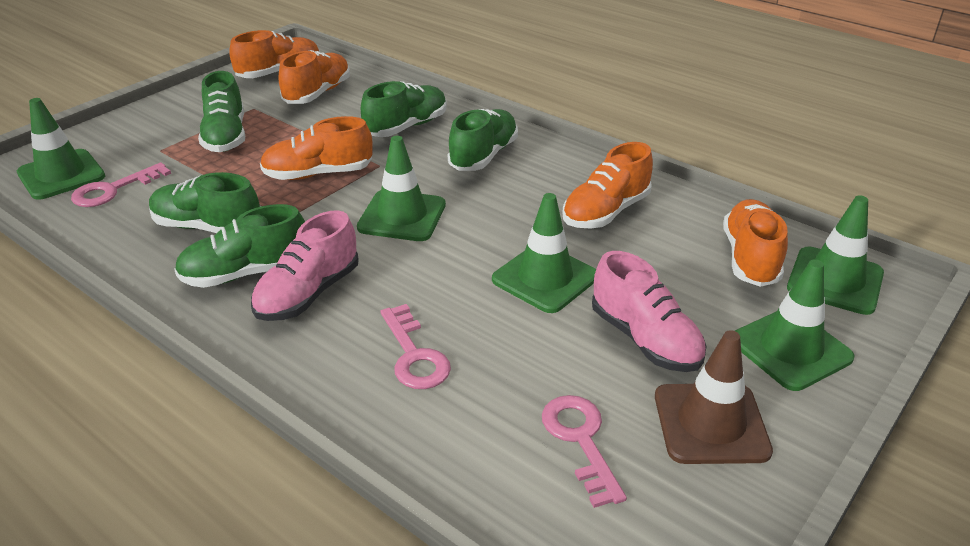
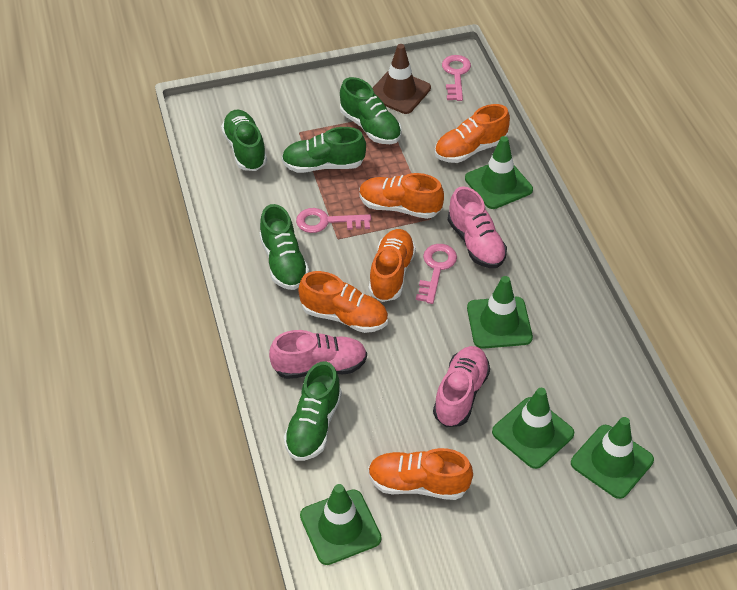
pink shoe: 2 -> 3

